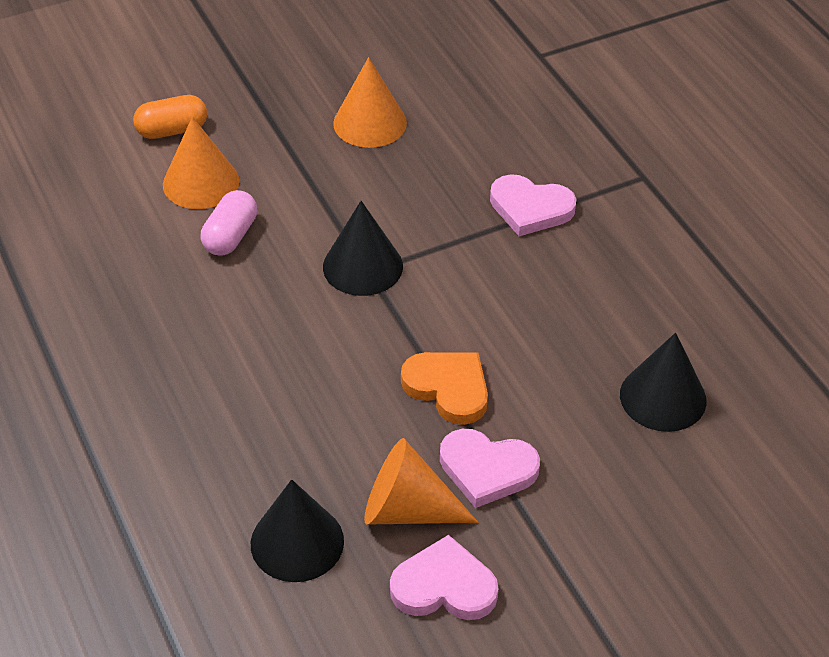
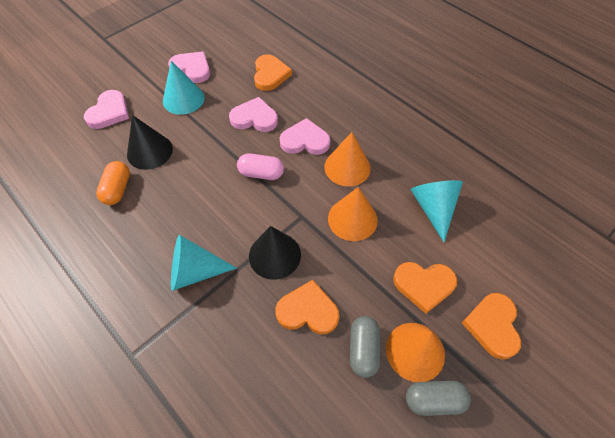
black cone: 3 -> 2
grey capsule: 0 -> 2
orange heart: 1 -> 4
pink heart: 3 -> 4
turquoise cone: 0 -> 3

